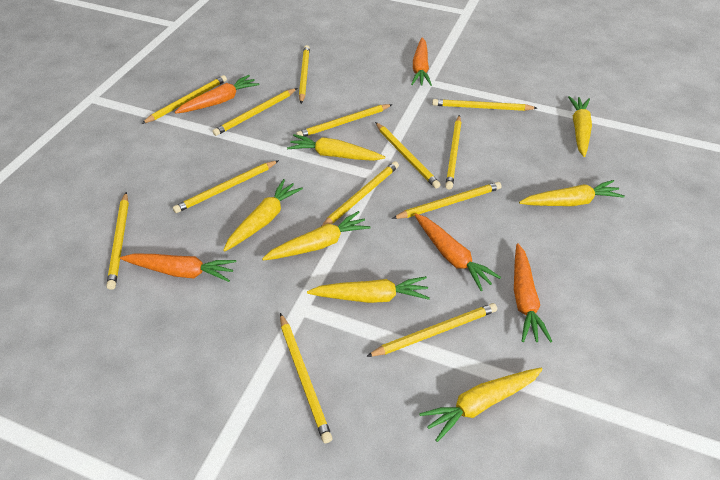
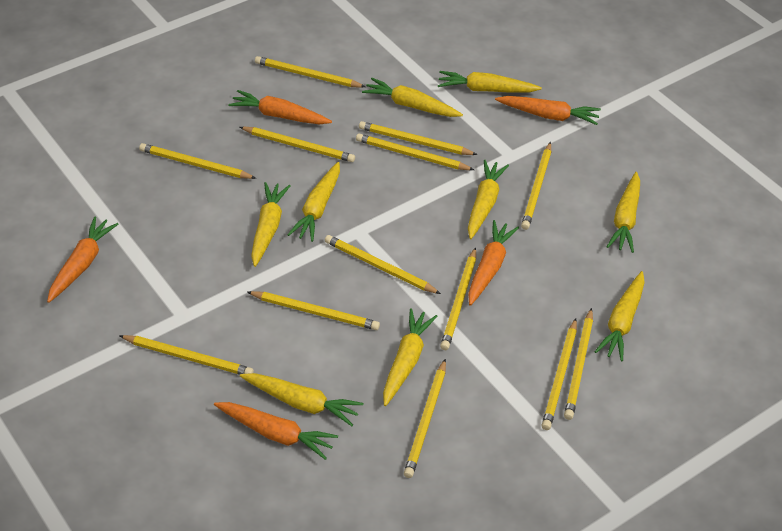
yellow carrot: 7 -> 9

